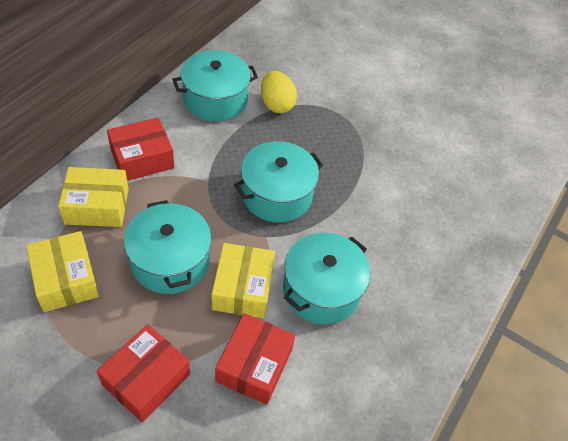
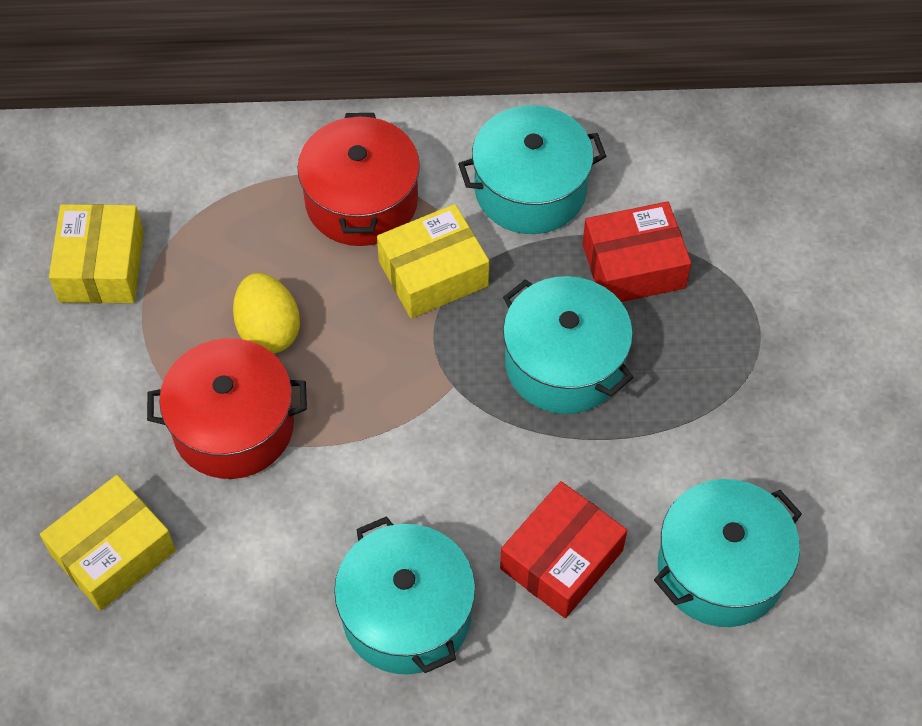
red box: 3 -> 2
red pot: 0 -> 2

